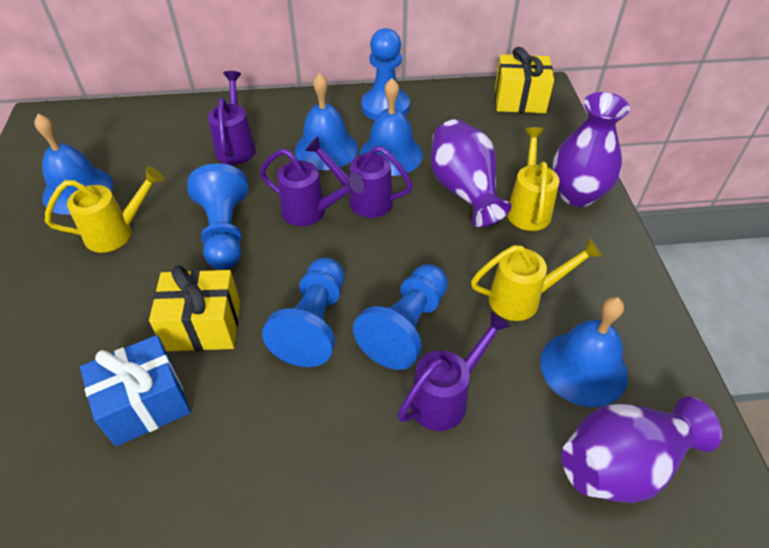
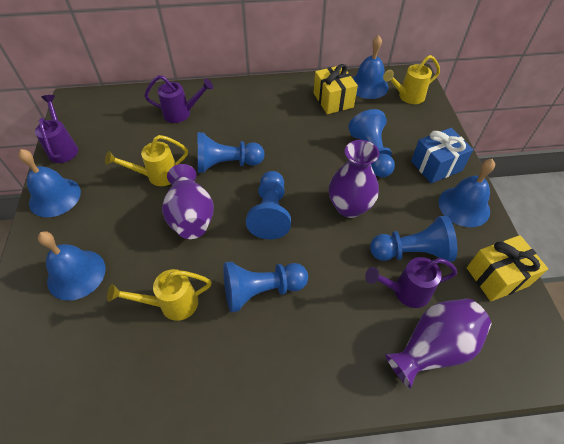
blue pawn: 4 -> 5
purple watering can: 4 -> 3

